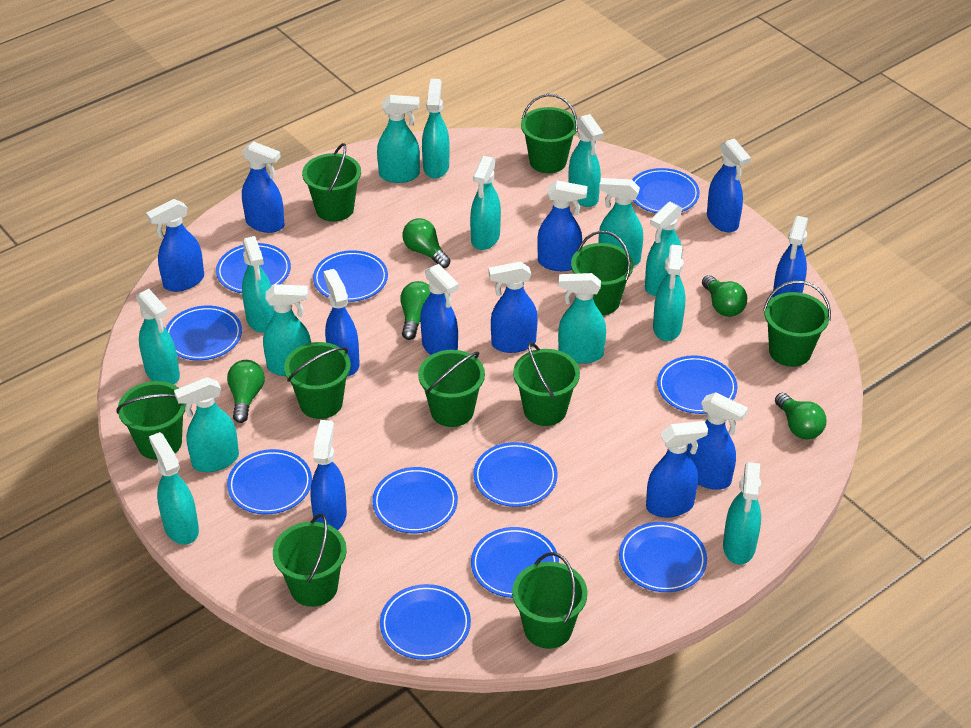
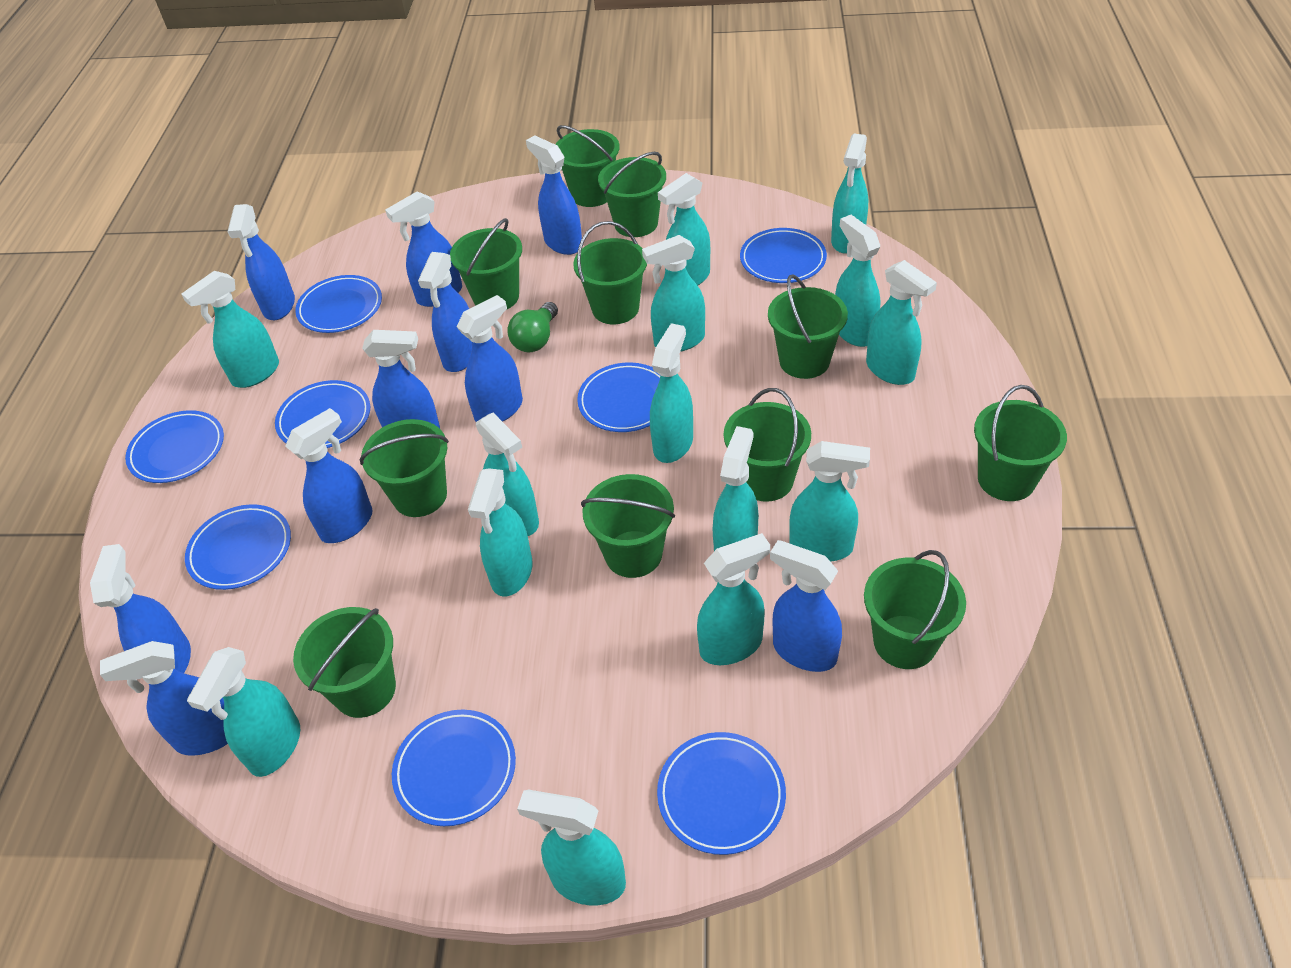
blue plate: 11 -> 8
blue spray bottle: 11 -> 10
green bucket: 10 -> 11
green light bulb: 5 -> 1

